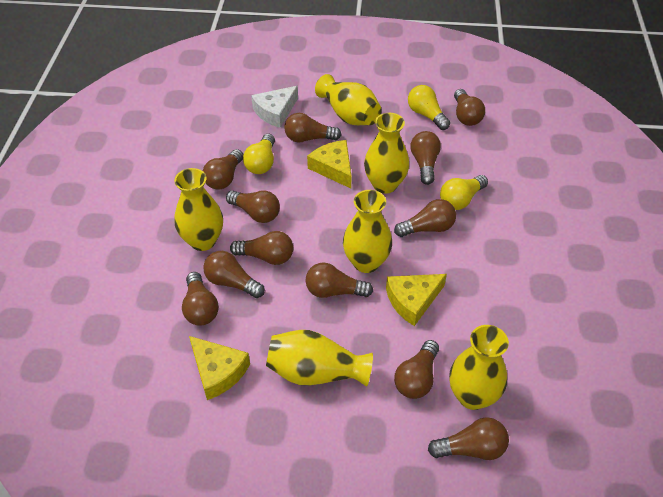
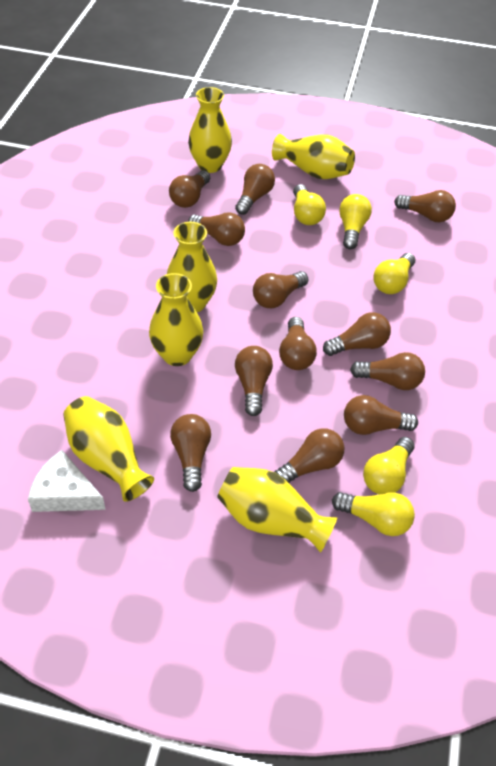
yellow cheese: 3 -> 0
yellow light bulb: 3 -> 5

